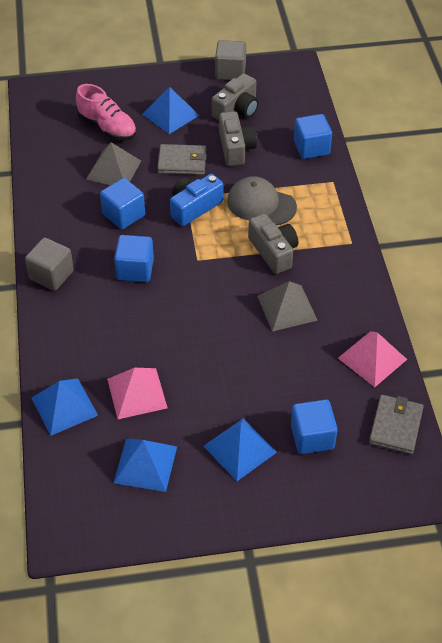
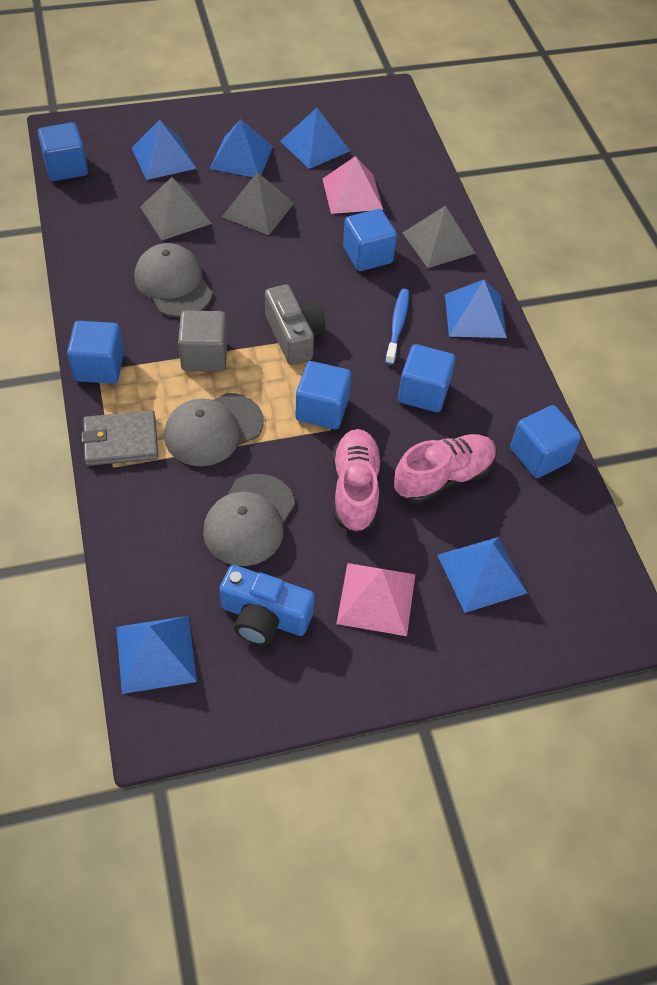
blue cube: 4 -> 6
blue pyramid: 4 -> 6
blue toothbrush: 0 -> 1
grey camera: 3 -> 1
grey cap: 1 -> 3
grey cube: 2 -> 1
grey pyramid: 2 -> 3
grey wallet: 2 -> 1
pink shoe: 1 -> 2

